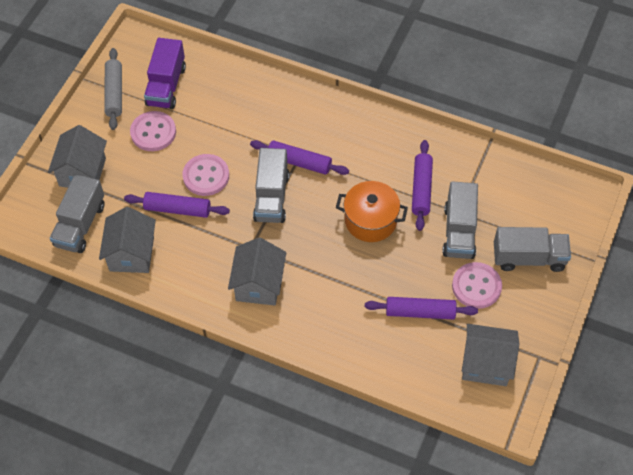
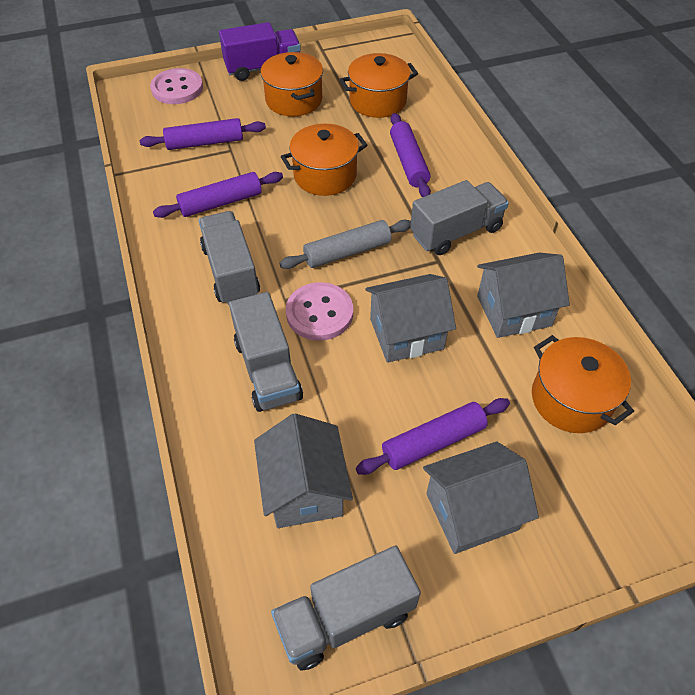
orange pot: 1 -> 4
pink button: 3 -> 2

